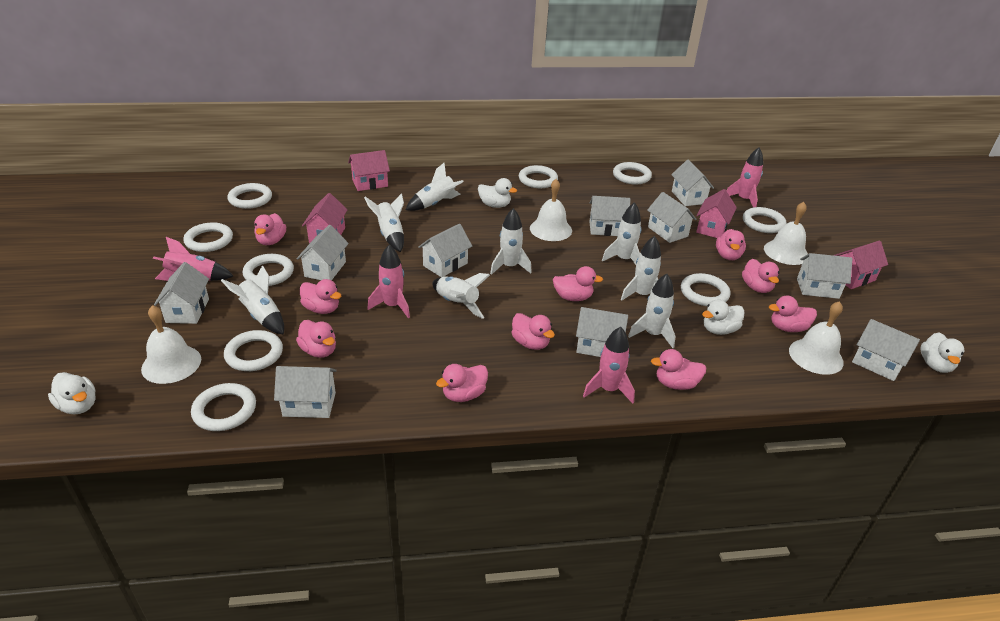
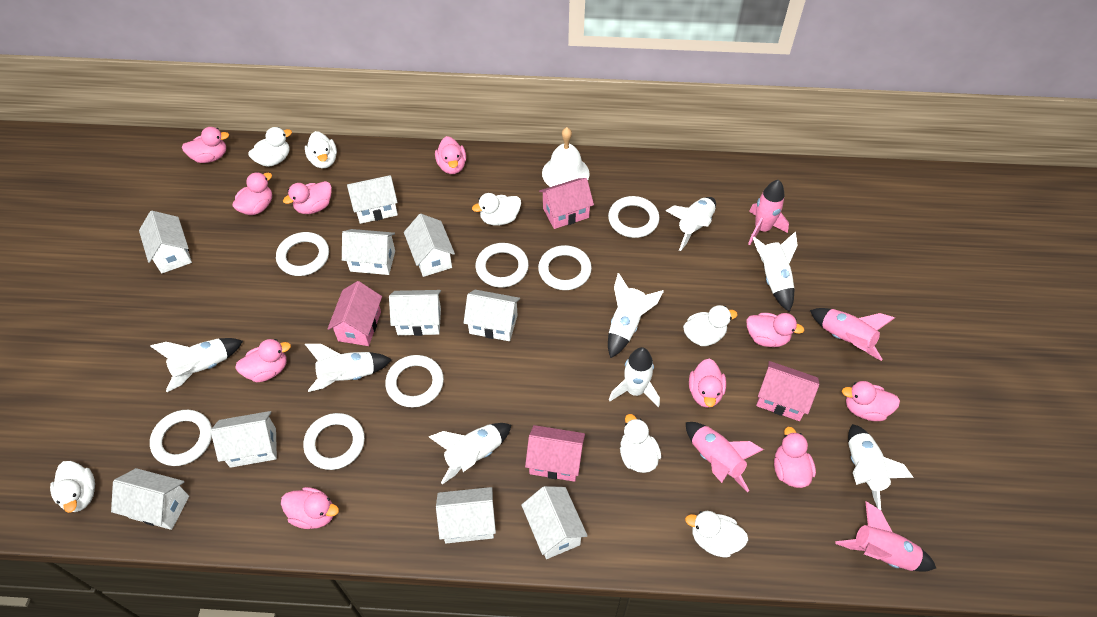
white bell: 4 -> 1
white duck: 4 -> 7
white ring: 9 -> 7

